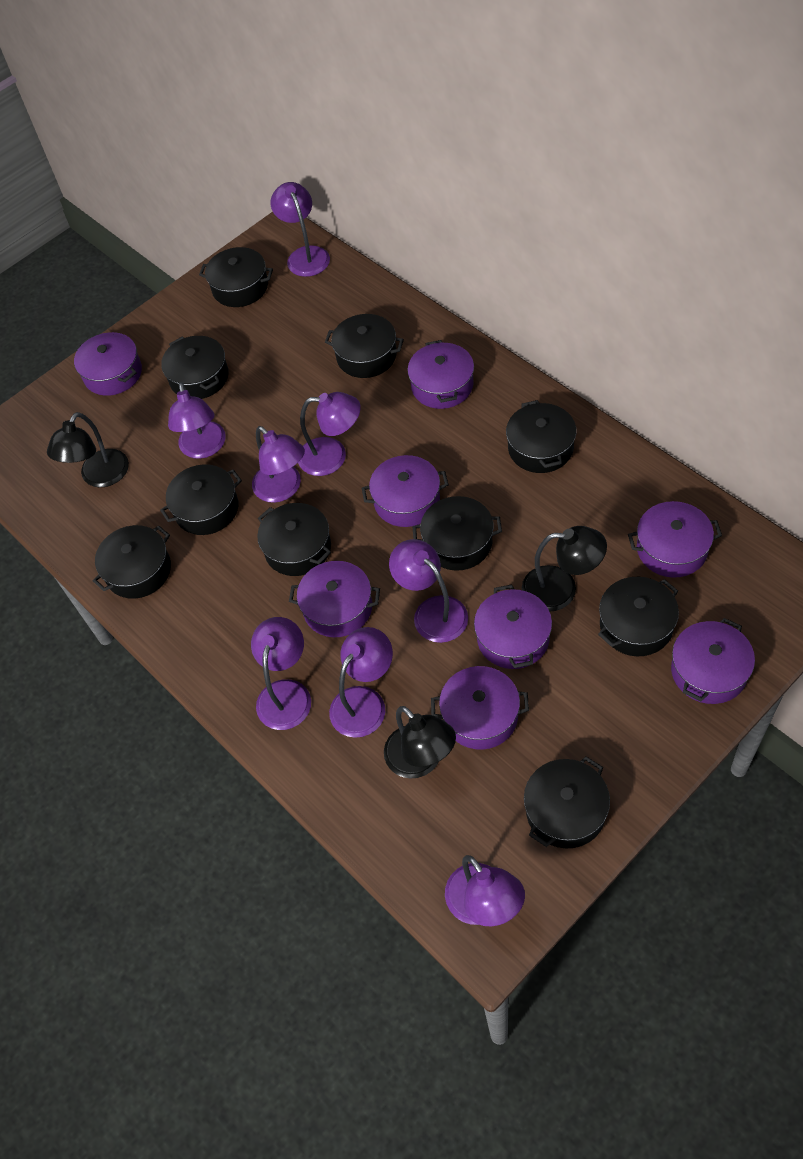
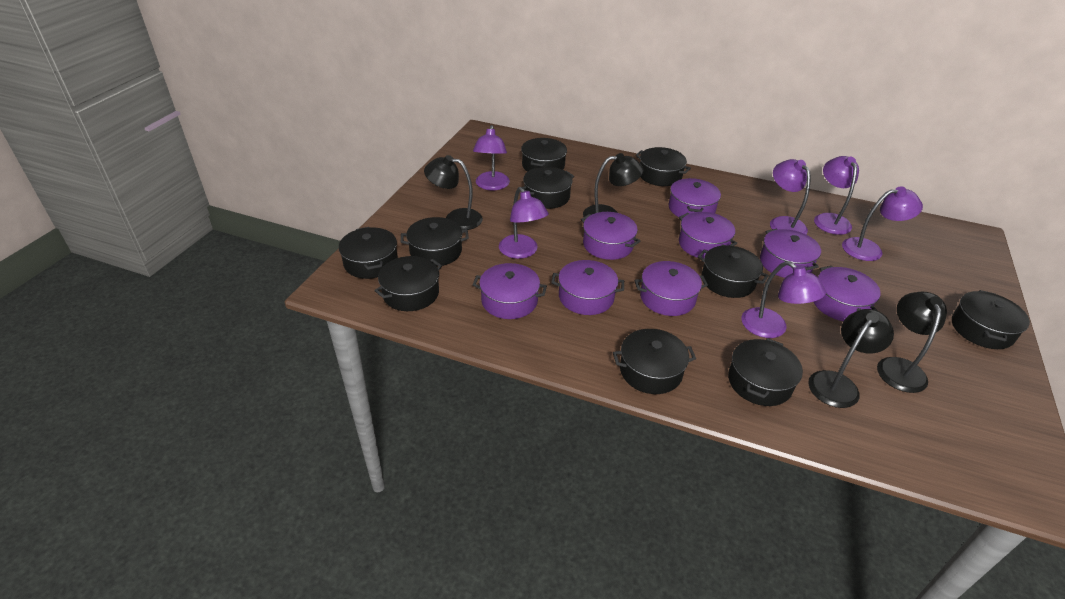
black lamp: 3 -> 4
purple lamp: 8 -> 6

